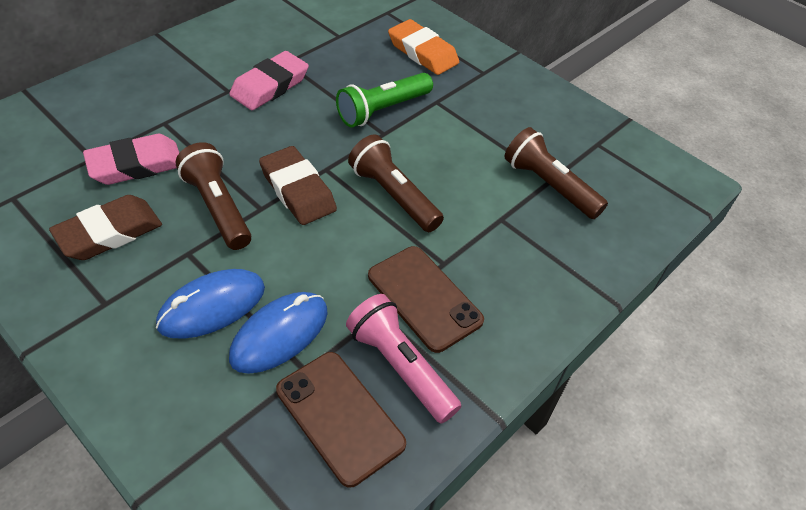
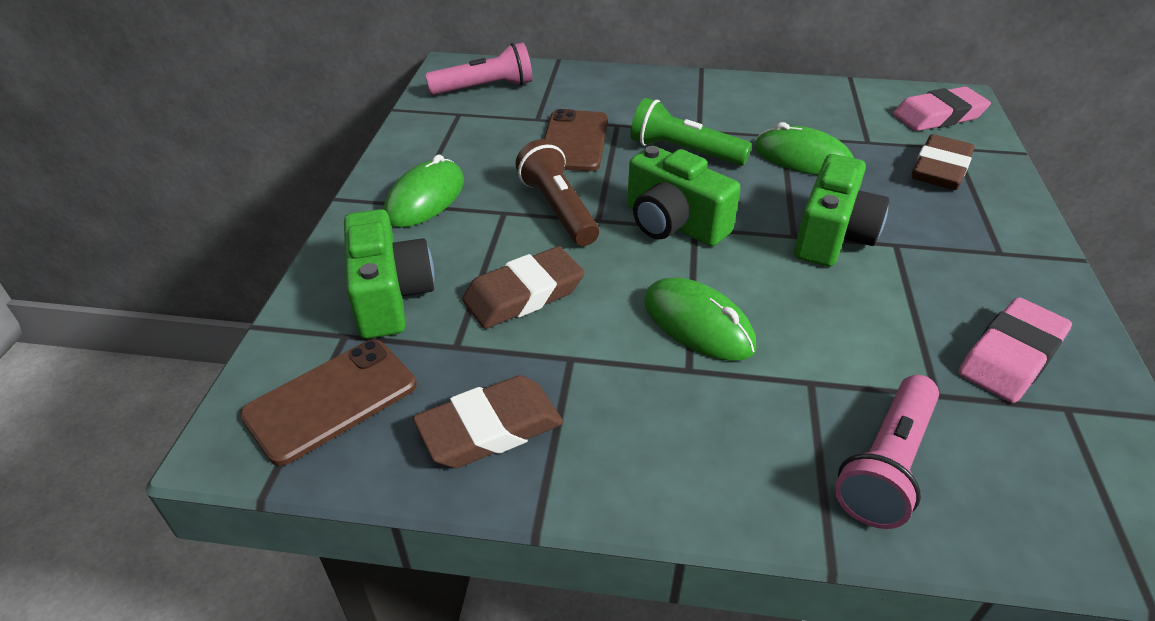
blue mouse: 2 -> 0
brown eraser: 2 -> 3
brown flashlight: 3 -> 1
green camera: 0 -> 3
green mouse: 0 -> 3
orange eraser: 1 -> 0
pink flashlight: 1 -> 2

